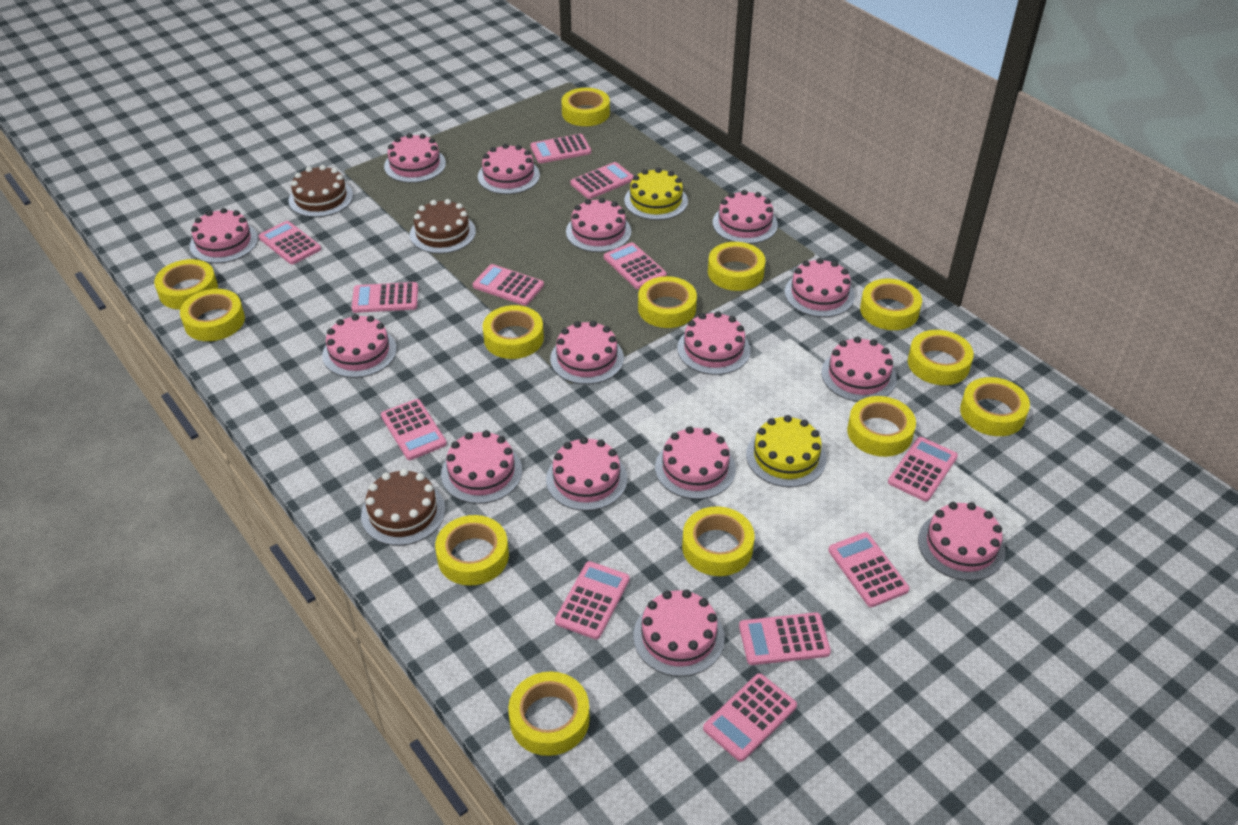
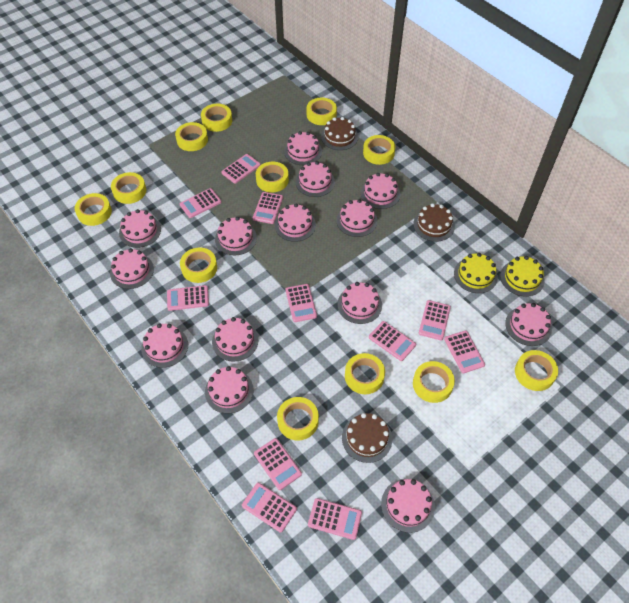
pink cake: 15 -> 14
pink calculator: 12 -> 11
yellow tape: 13 -> 12

